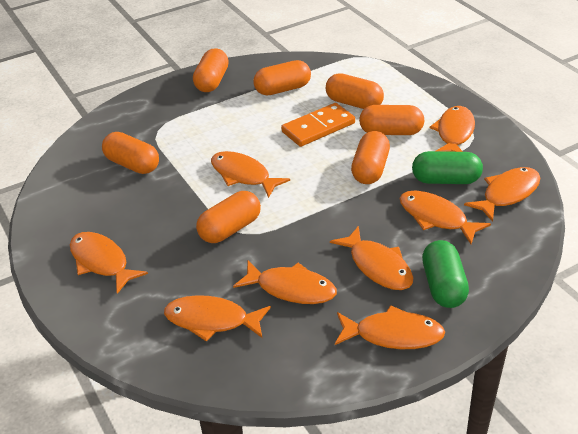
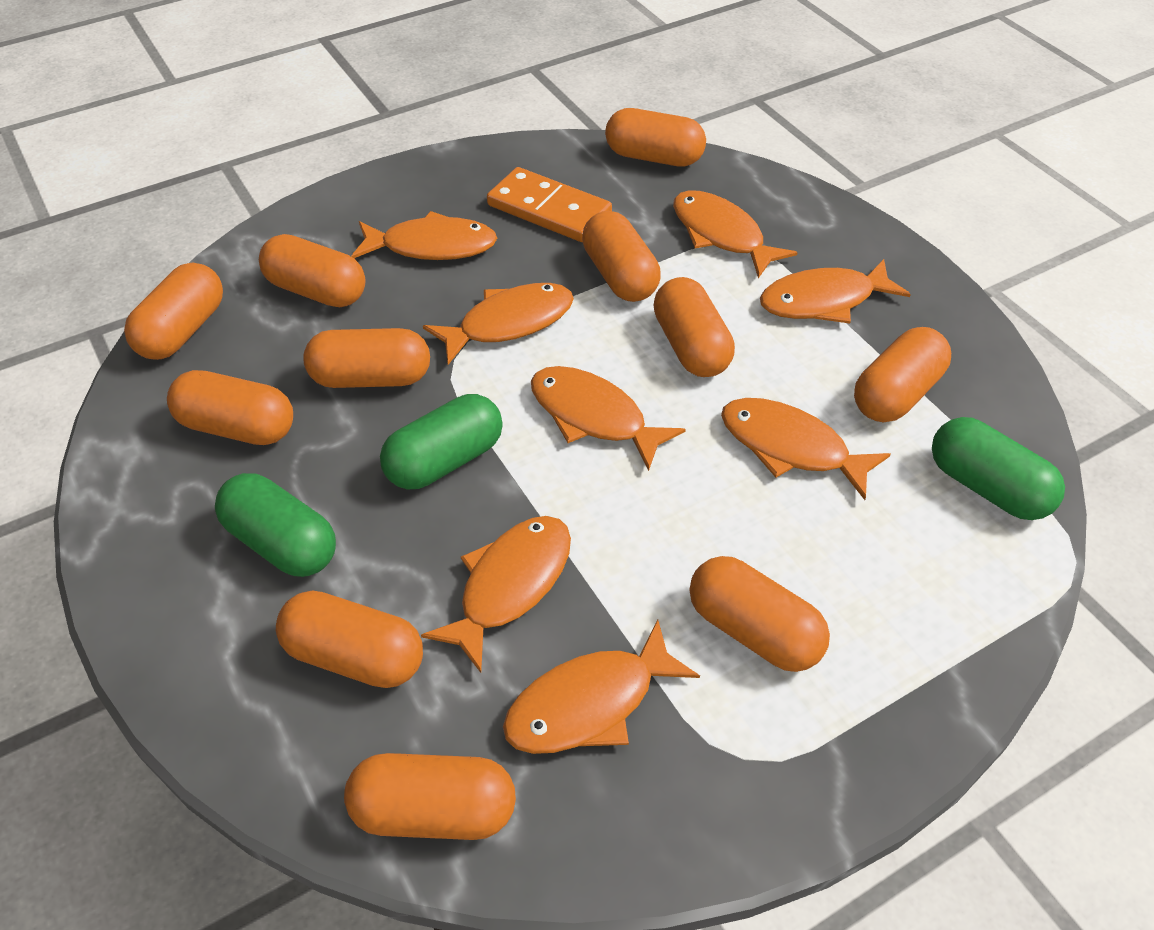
green capsule: 2 -> 3
orange capsule: 7 -> 11
orange fish: 9 -> 8

